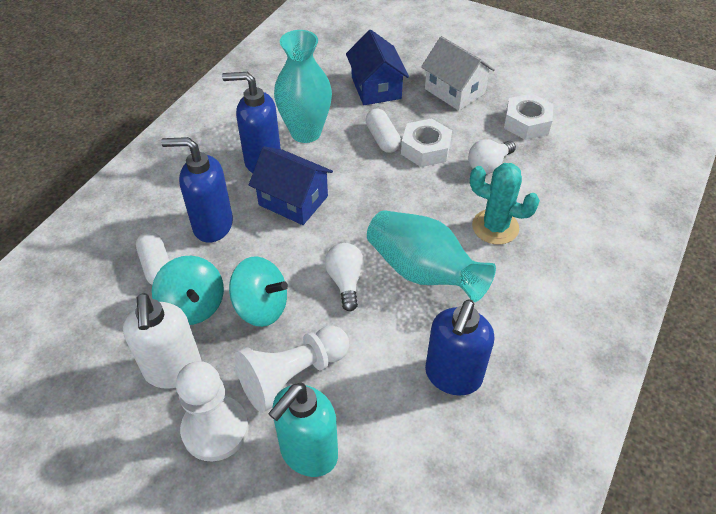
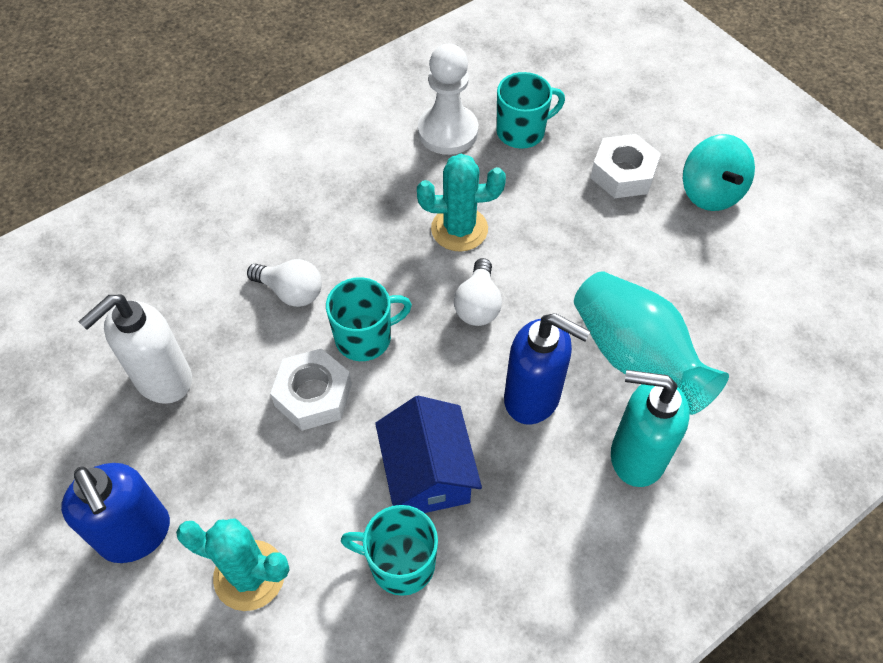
blue house: 2 -> 1
blue soap dispenser: 3 -> 2
turquoise cactus: 1 -> 2
turquoise mug: 0 -> 3
turquoise spinning top: 2 -> 1
turquoise vase: 2 -> 1
white capsule: 2 -> 0
white house: 1 -> 0
white pawn: 2 -> 1

